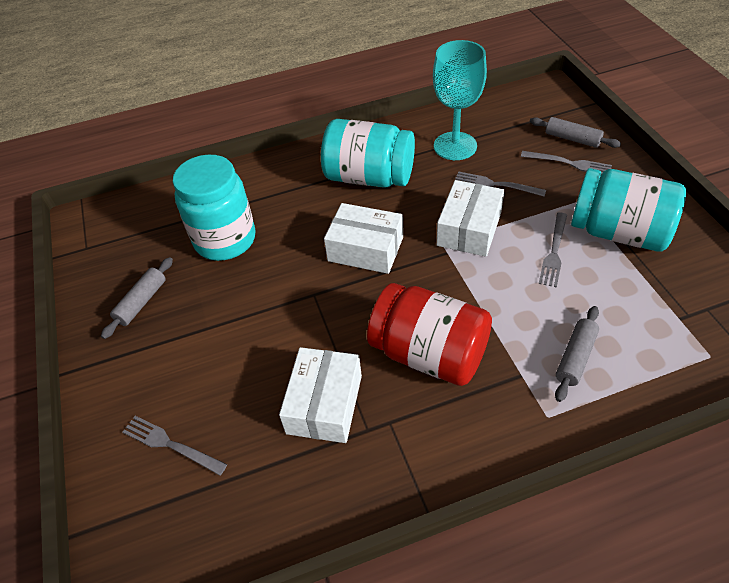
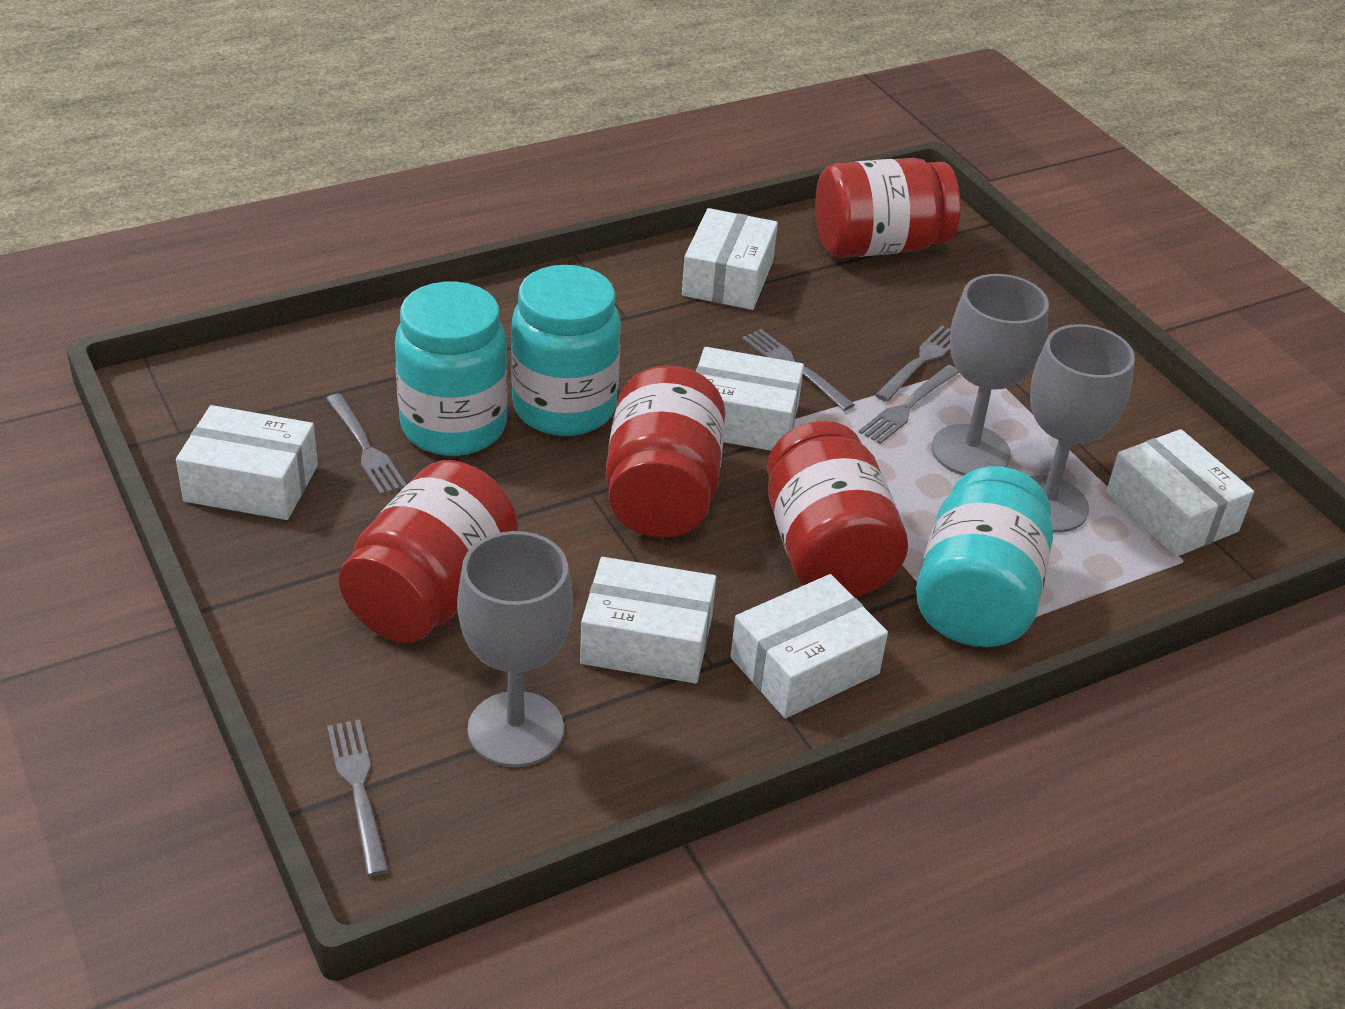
grey fork: 4 -> 5
grey goblet: 0 -> 3
grey rolling pin: 3 -> 0
red jar: 1 -> 4
turquoise goblet: 1 -> 0
white box: 3 -> 6

